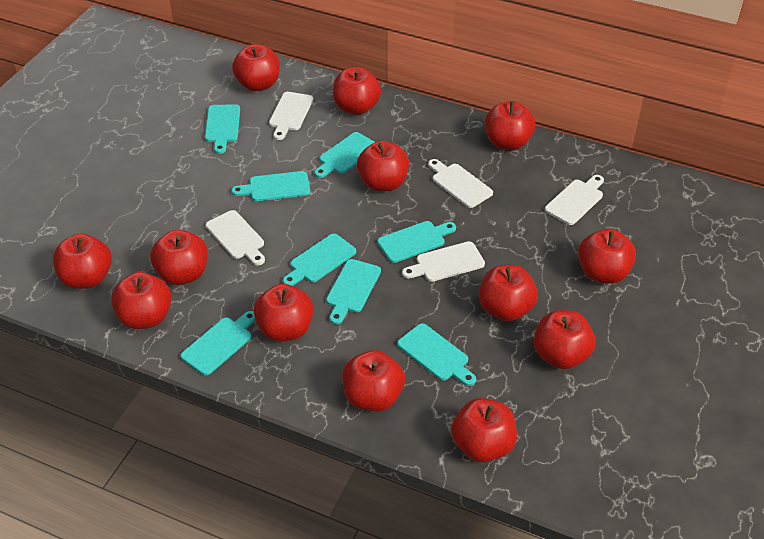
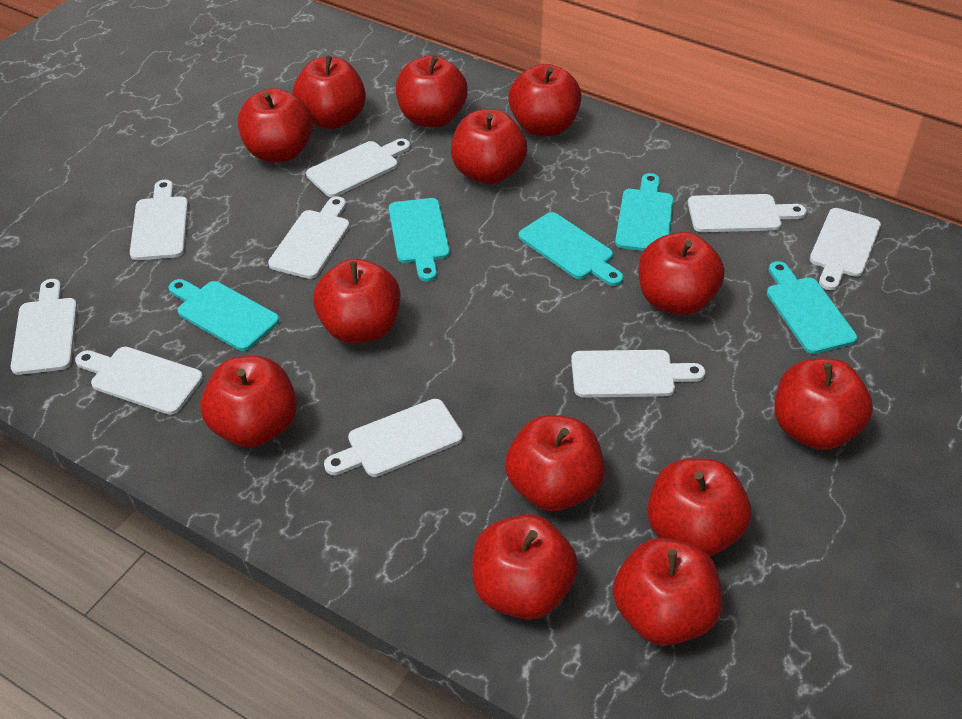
turquoise cutting board: 8 -> 5
white cutting board: 5 -> 9

